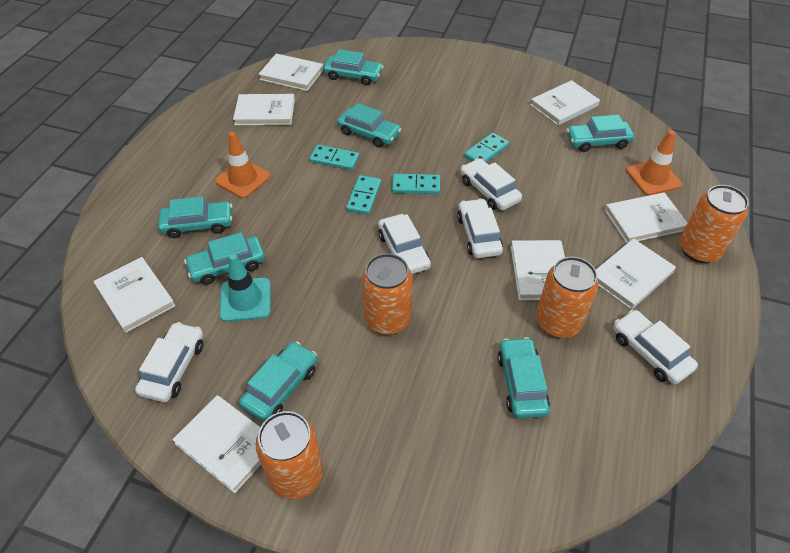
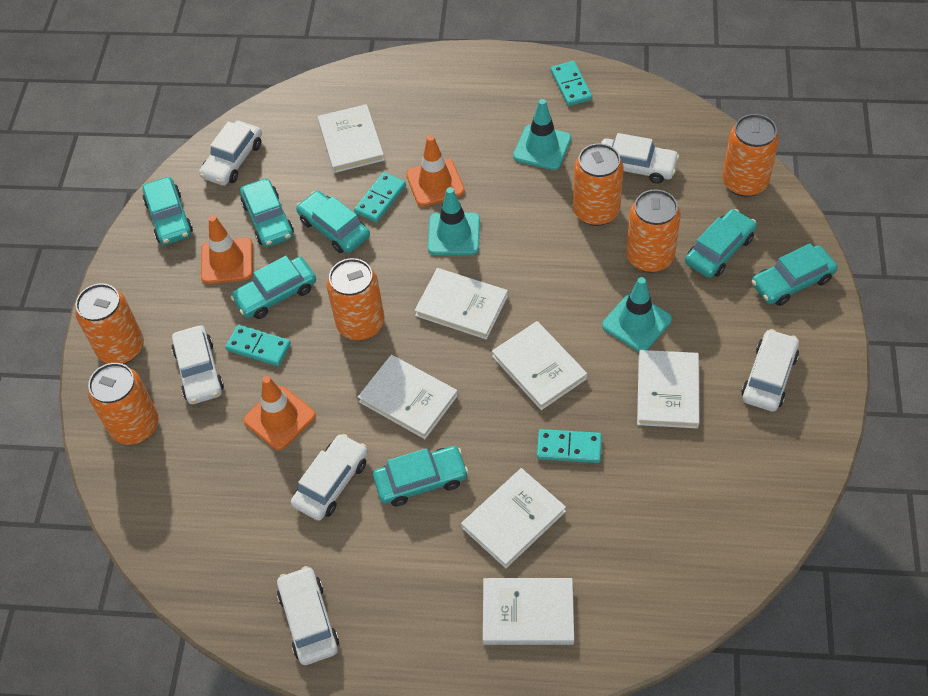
orange can: 4 -> 6
orange traffic cone: 2 -> 3
turquoise traffic cone: 1 -> 3
white book: 8 -> 7
white car: 5 -> 6

